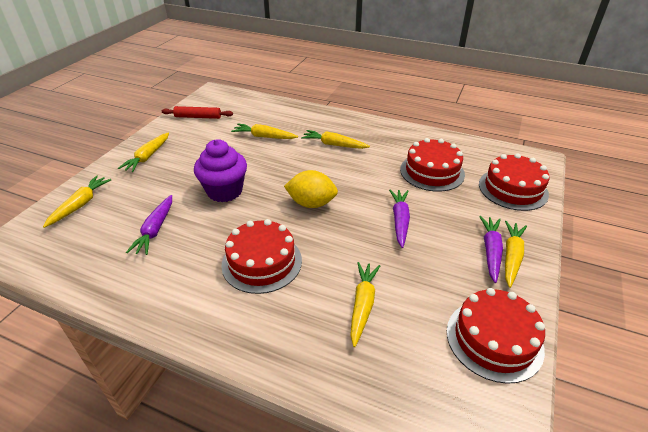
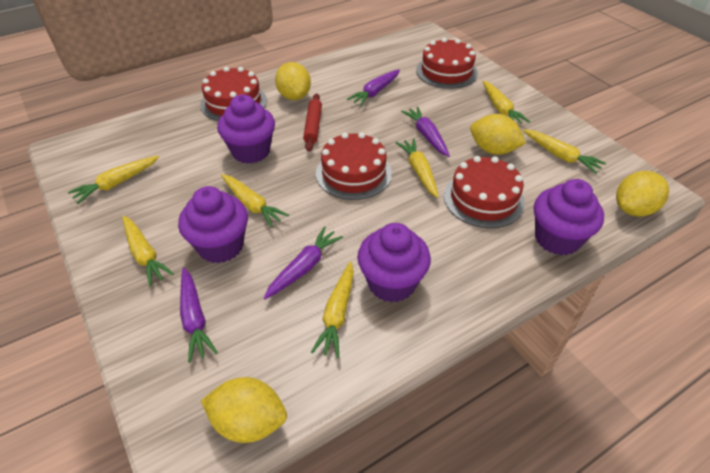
purple carrot: 3 -> 4
purple cupcake: 1 -> 4
yellow carrot: 6 -> 7
yellow lemon: 1 -> 4

